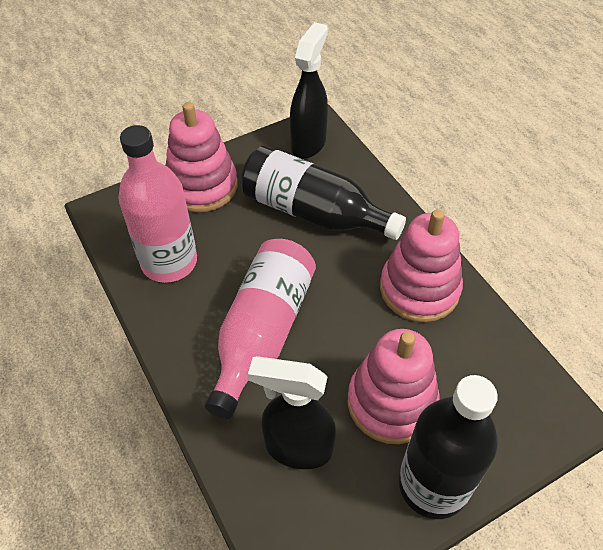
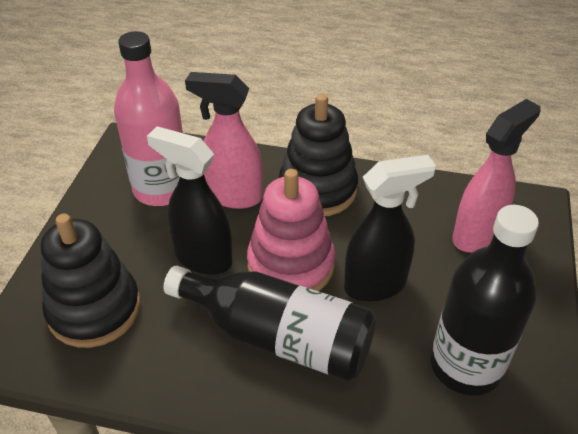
black stacking toy: 0 -> 2
pink bottle: 2 -> 1
pink spray bottle: 0 -> 2
pink stacking toy: 3 -> 1

